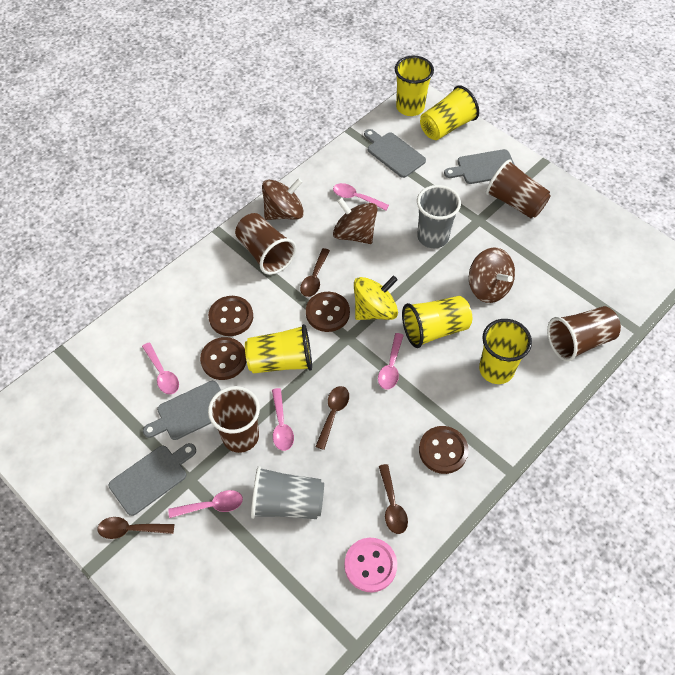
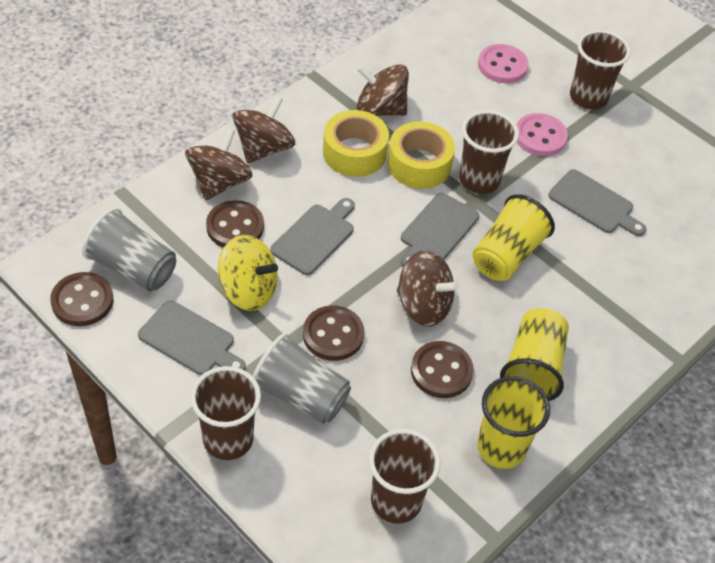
brown spinning top: 3 -> 4
brown spoon: 4 -> 0
pink button: 1 -> 2
pink spoon: 5 -> 0
yellow cup: 5 -> 3
yellow tape: 0 -> 2

